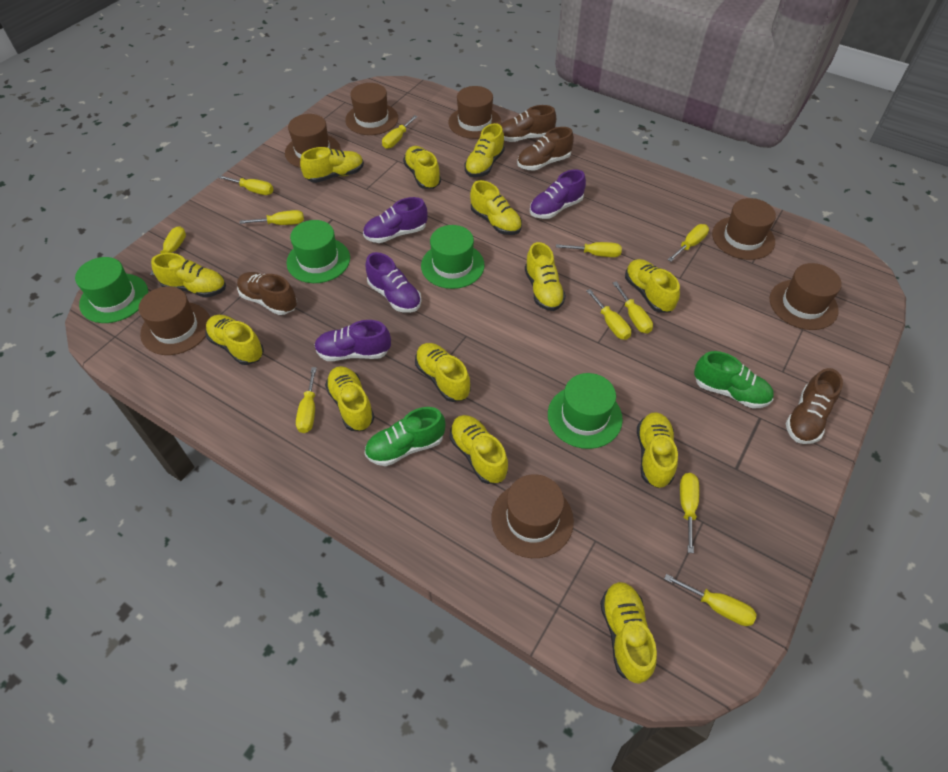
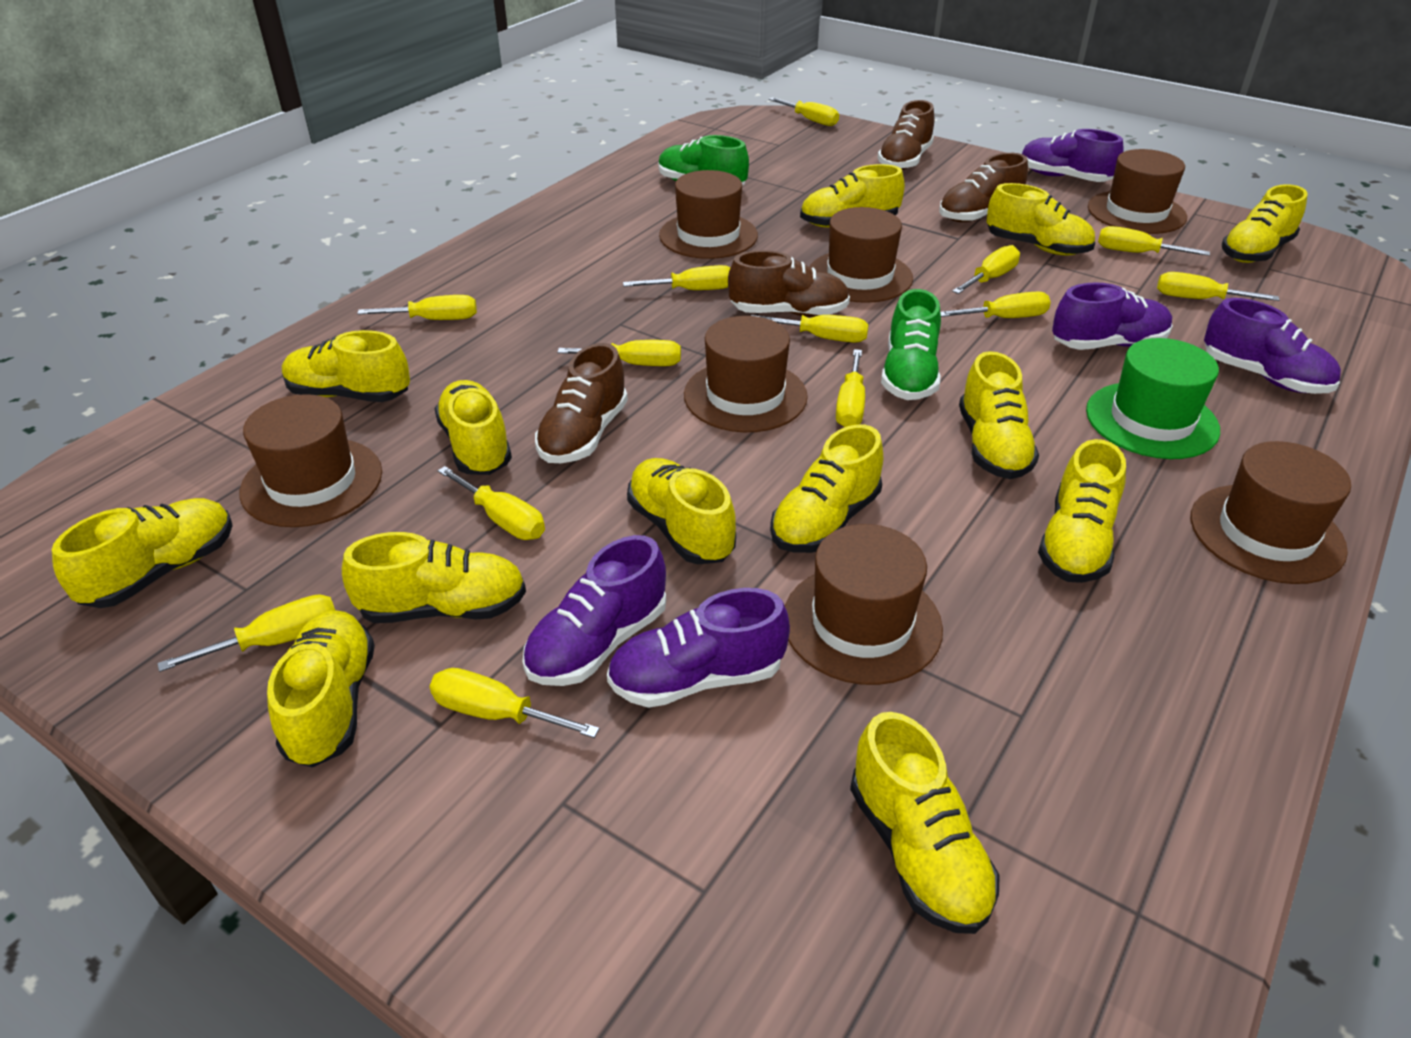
green hat: 4 -> 1
purple shoe: 4 -> 5
yellow screwdriver: 11 -> 13

